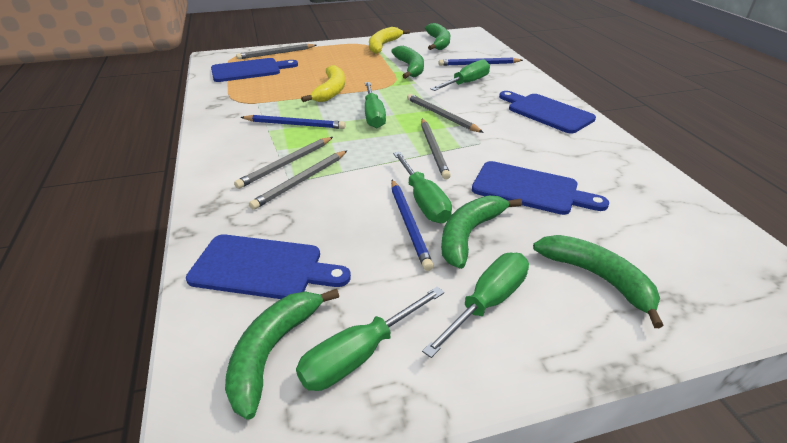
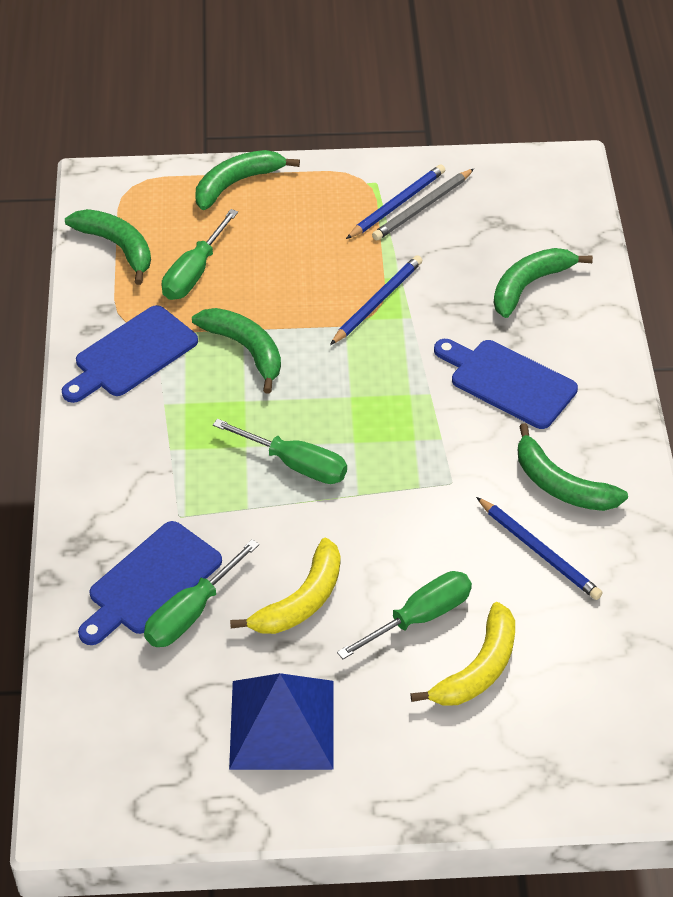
blue cutting board: 4 -> 3
blue pyramid: 0 -> 1
green screwdriver: 5 -> 4
grey pencil: 5 -> 1

